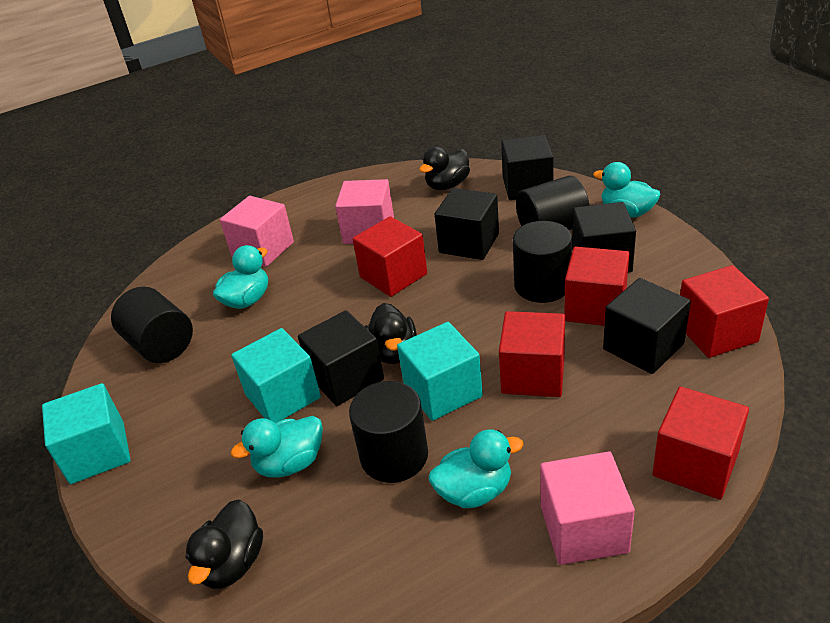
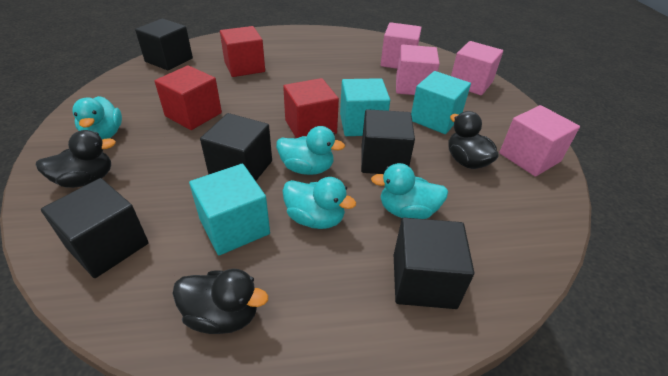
black cylinder: 4 -> 0
pink cube: 3 -> 4
red cube: 5 -> 3

